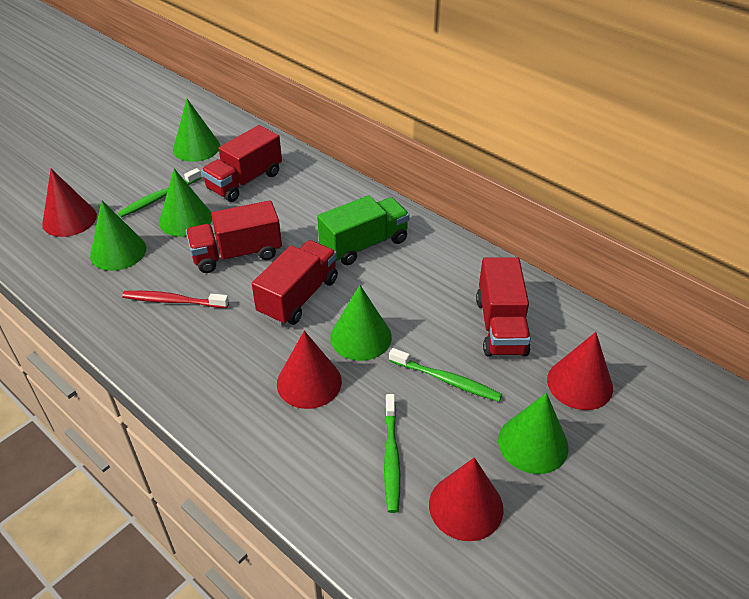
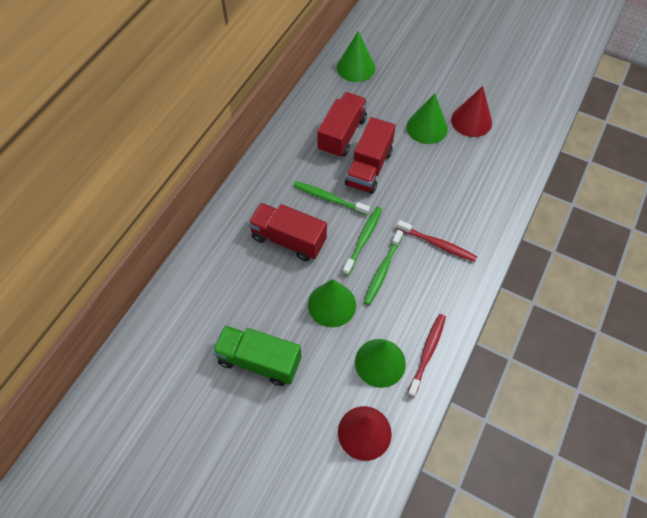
green cone: 5 -> 4
red cone: 4 -> 2
red toothbrush: 1 -> 2
red truck: 4 -> 3

